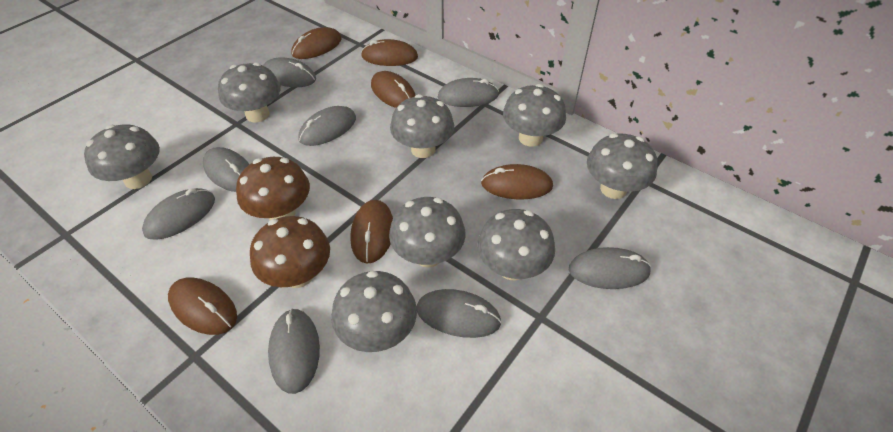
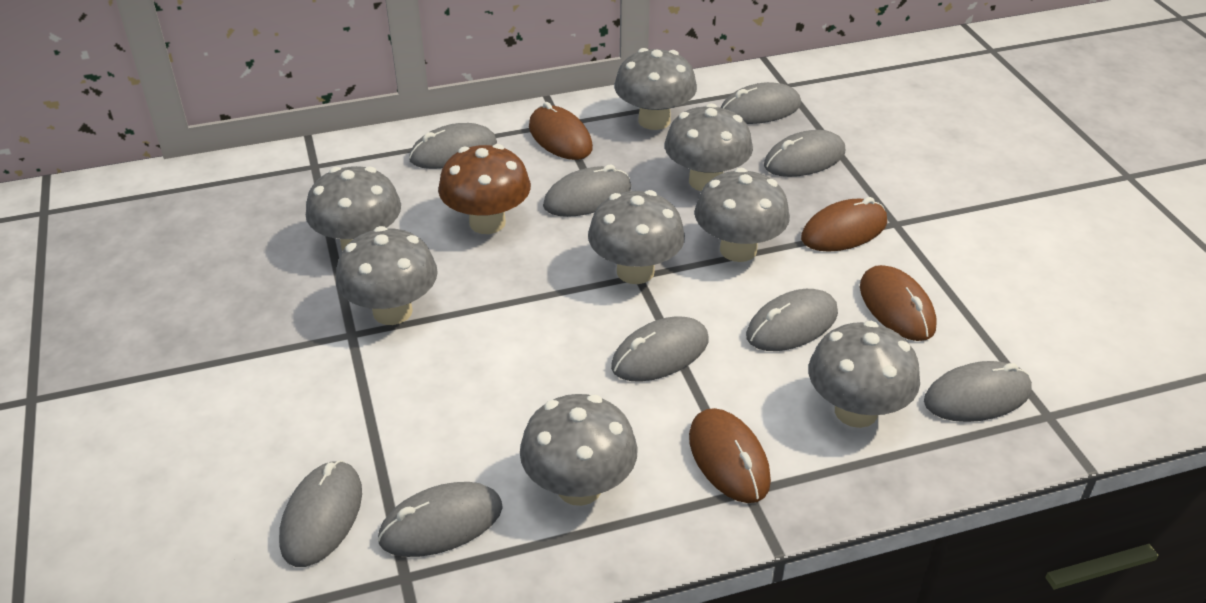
brown mouse: 6 -> 4
brown mushroom: 2 -> 1
grey mouse: 8 -> 9

